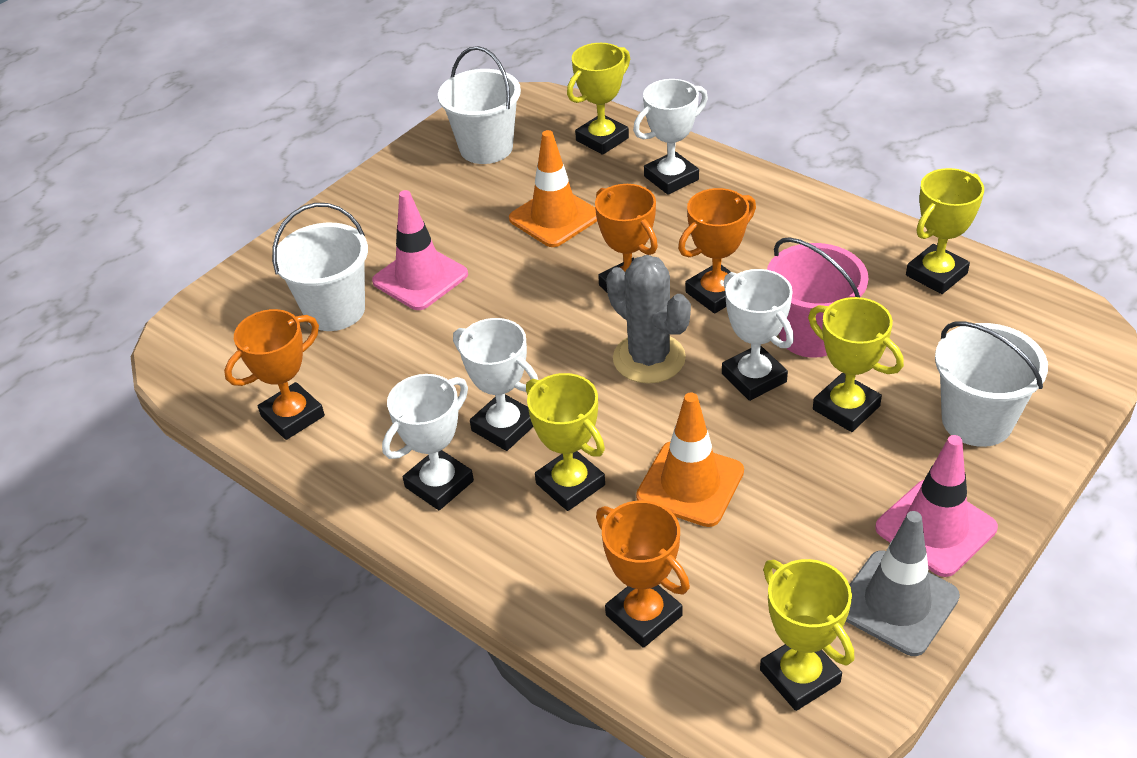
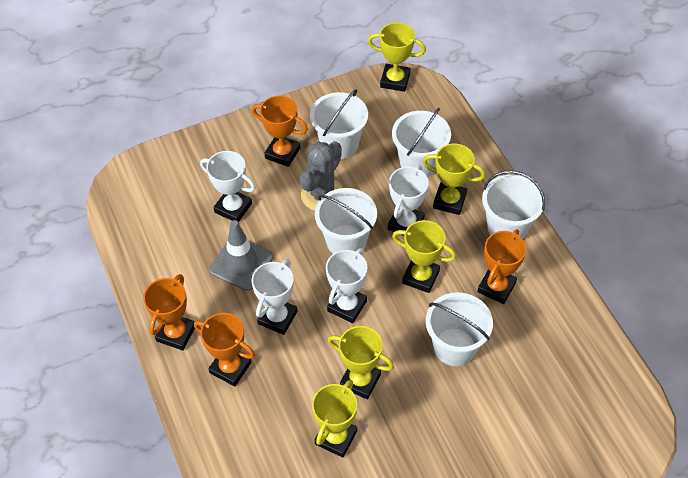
orange traffic cone: 2 -> 0
pink bucket: 1 -> 0
pink traffic cone: 2 -> 0
white bucket: 3 -> 5

